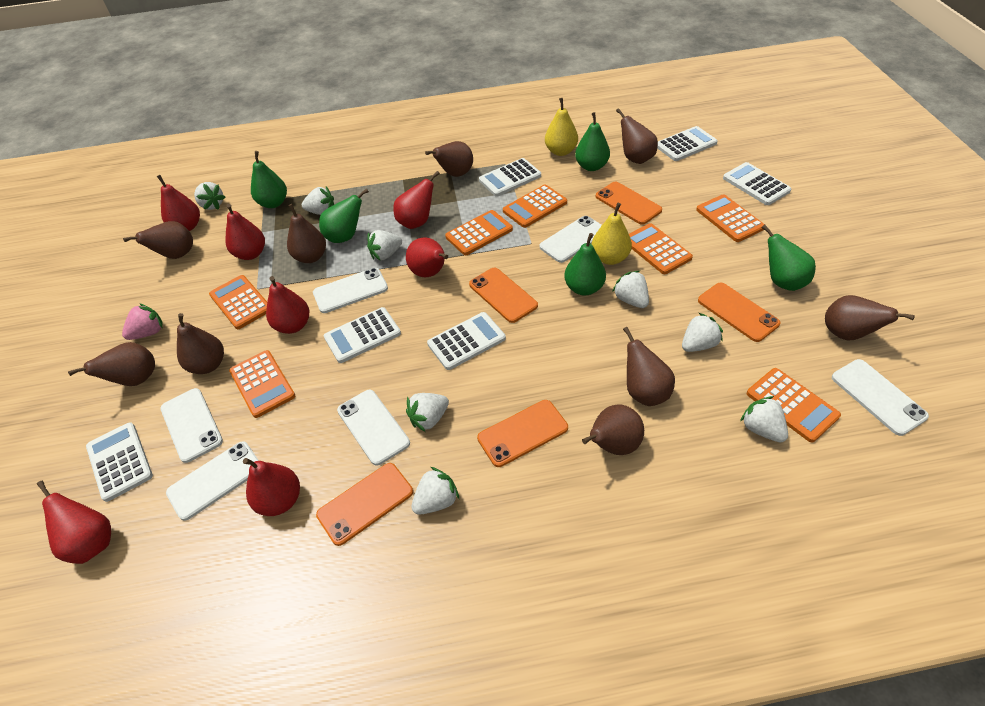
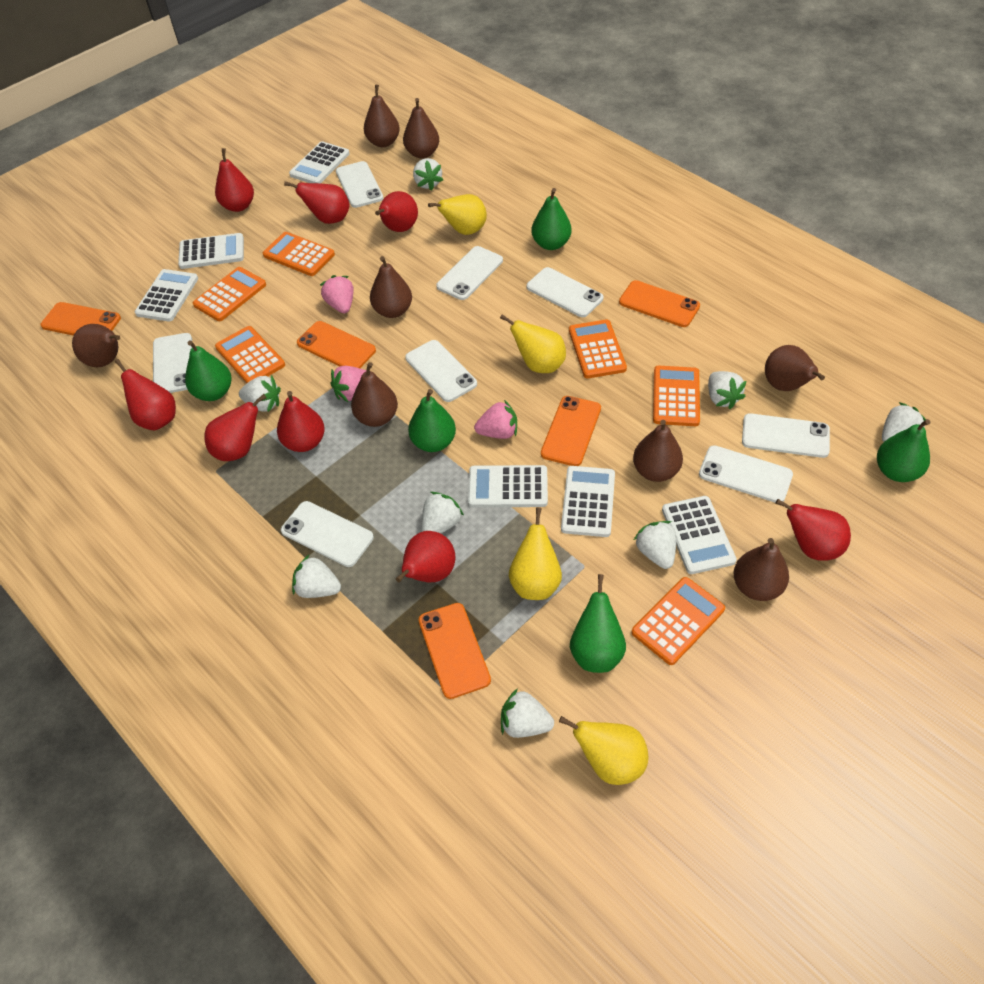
brown pear: 9 -> 8
orange calculator: 7 -> 6
pink strawberry: 1 -> 3
red pear: 7 -> 8
white phone: 6 -> 8
yellow pear: 2 -> 4

